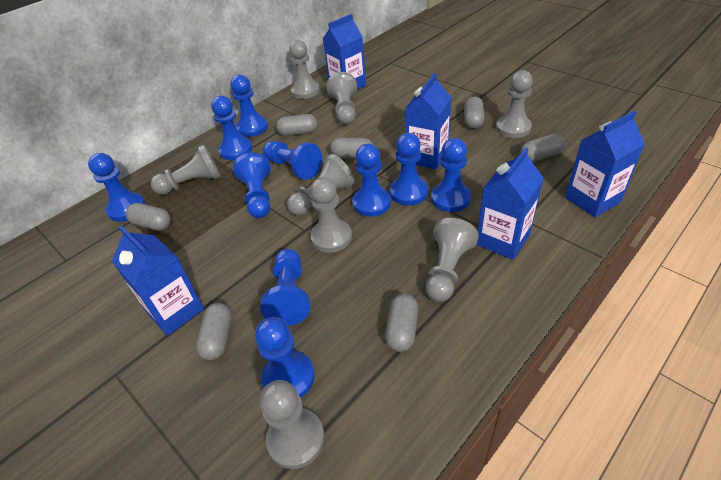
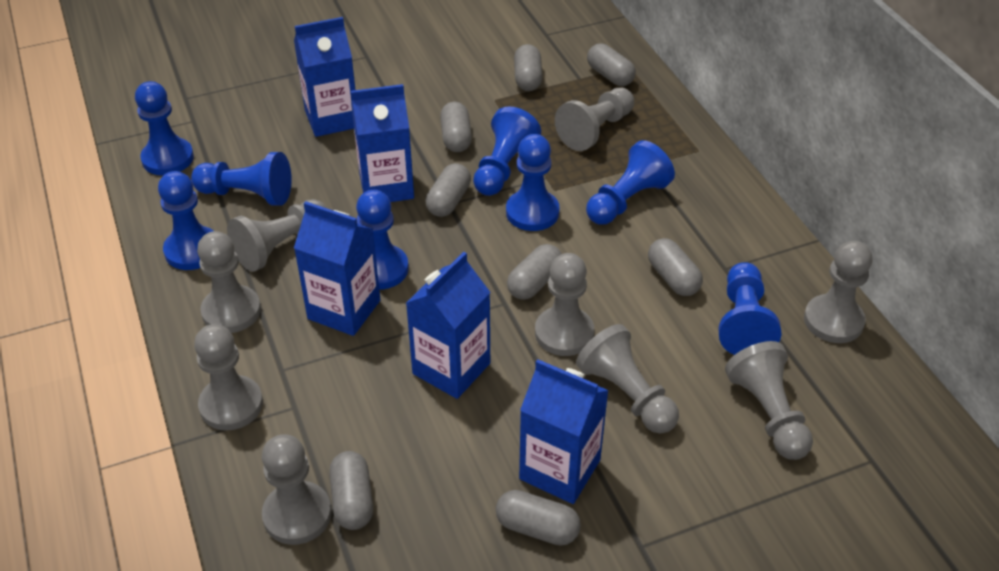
blue pawn: 10 -> 8
grey capsule: 7 -> 8
grey pawn: 8 -> 9

